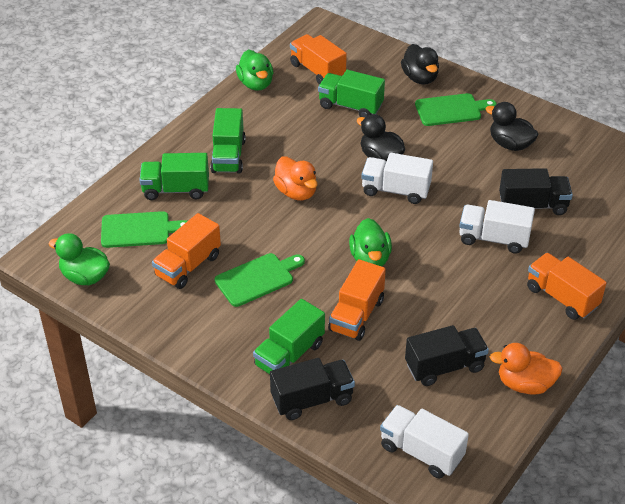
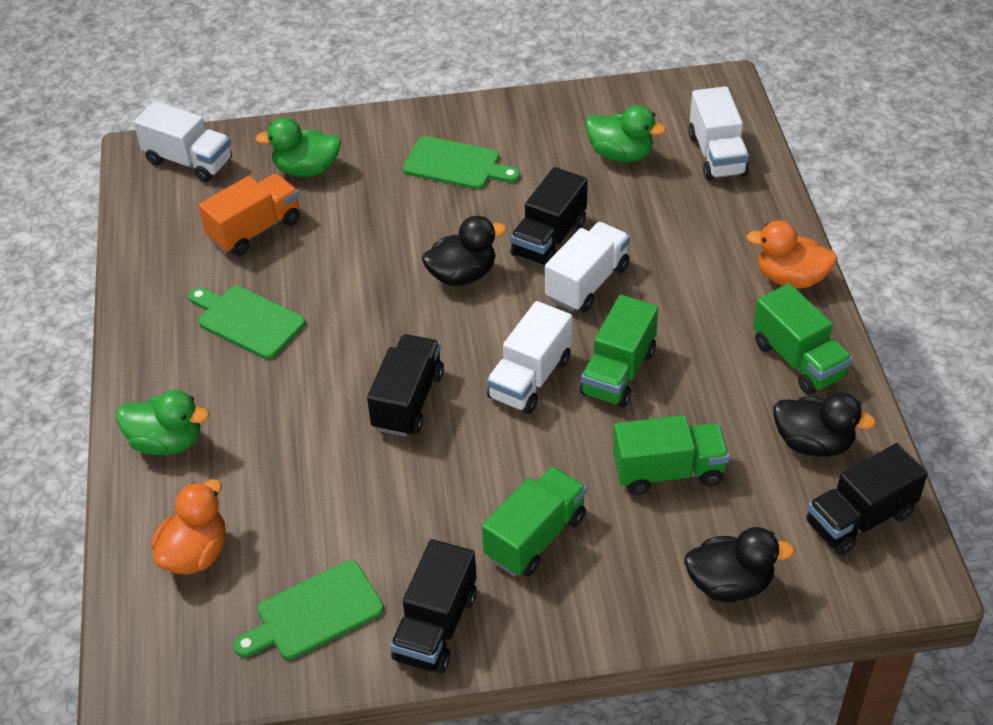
black truck: 3 -> 4
orange truck: 4 -> 1
white truck: 3 -> 4

